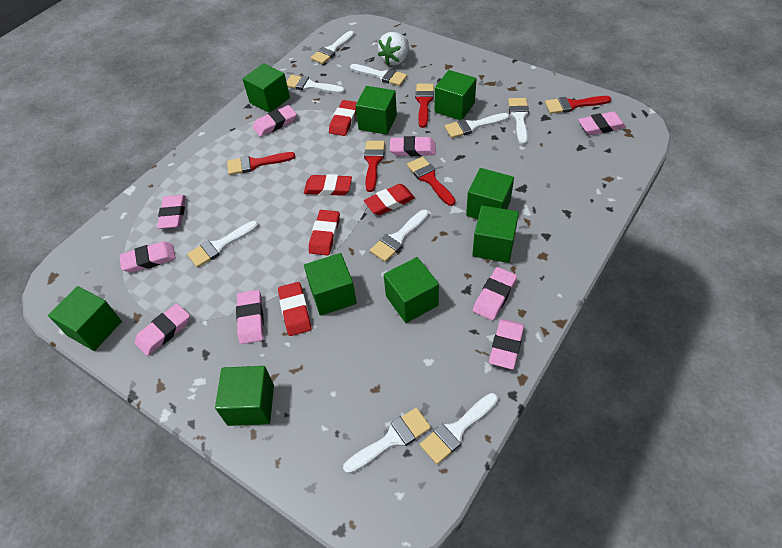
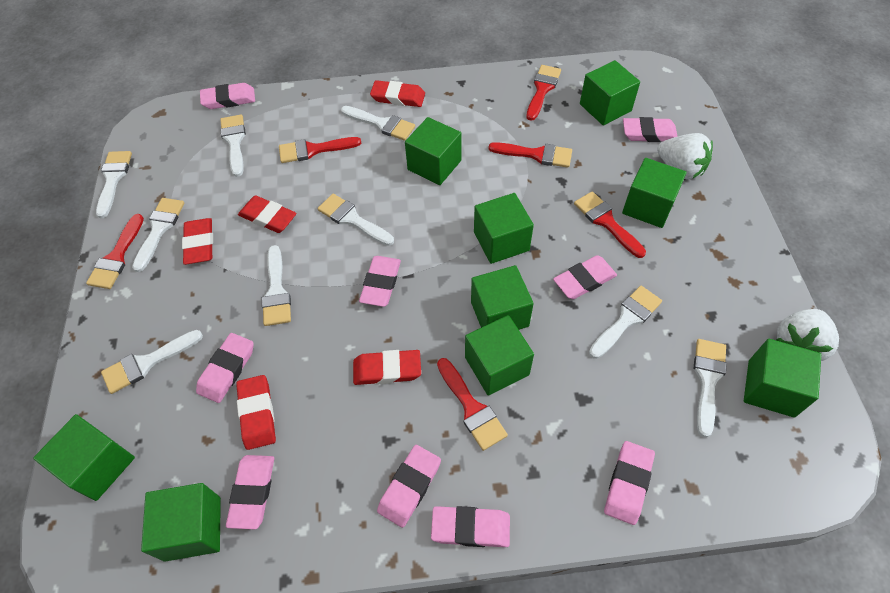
red brush: 5 -> 6
white strawberry: 1 -> 2

